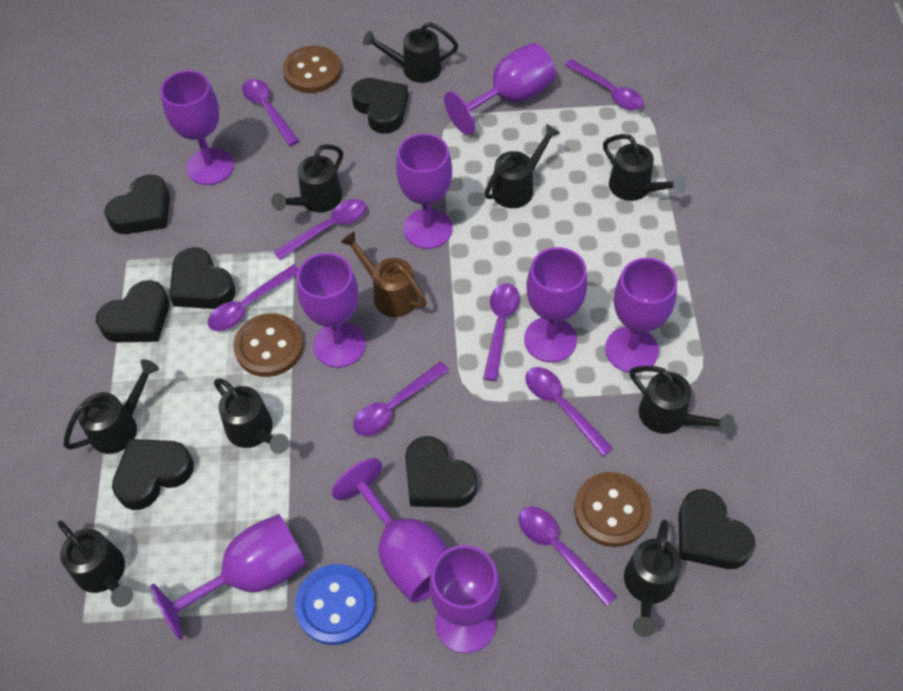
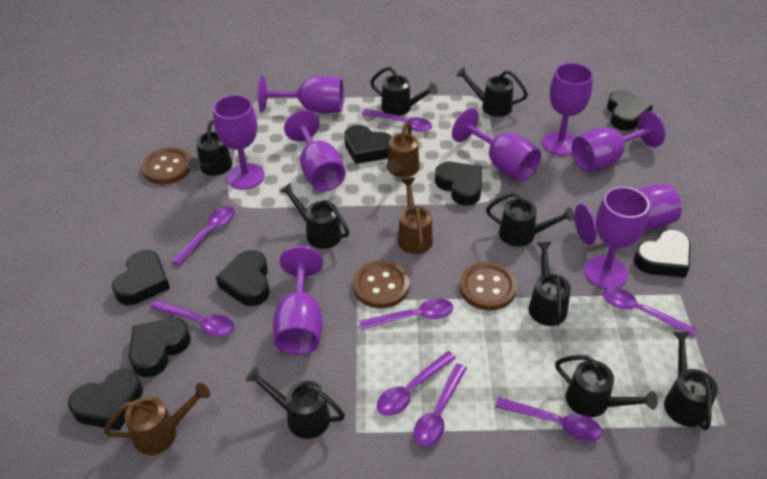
black heart: 7 -> 8
blue button: 1 -> 0
brown watering can: 1 -> 3

